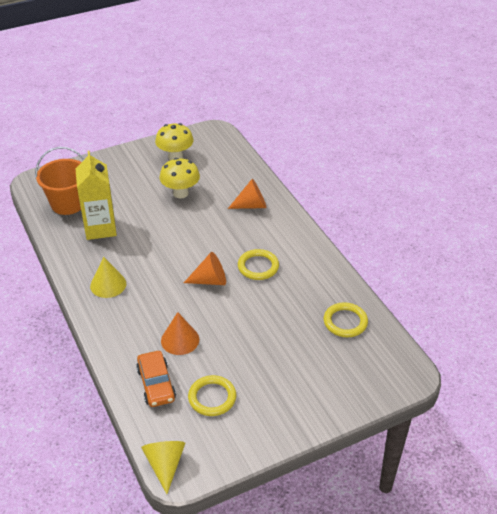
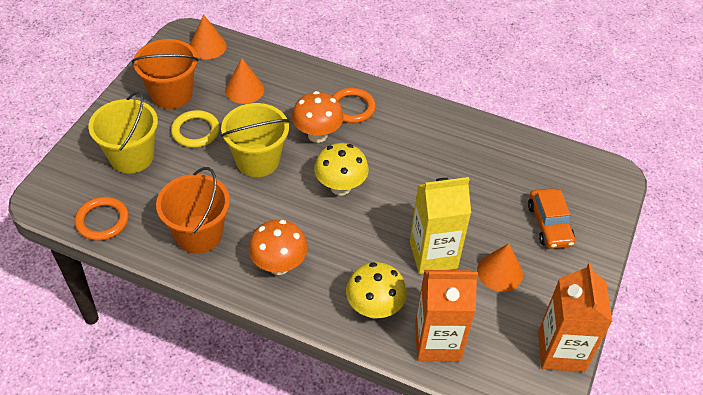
orange bucket: 1 -> 2
orange carton: 0 -> 2
orange mushroom: 0 -> 2
orange ring: 0 -> 2
yellow bucket: 0 -> 2
yellow cone: 2 -> 0
yellow ring: 3 -> 1

